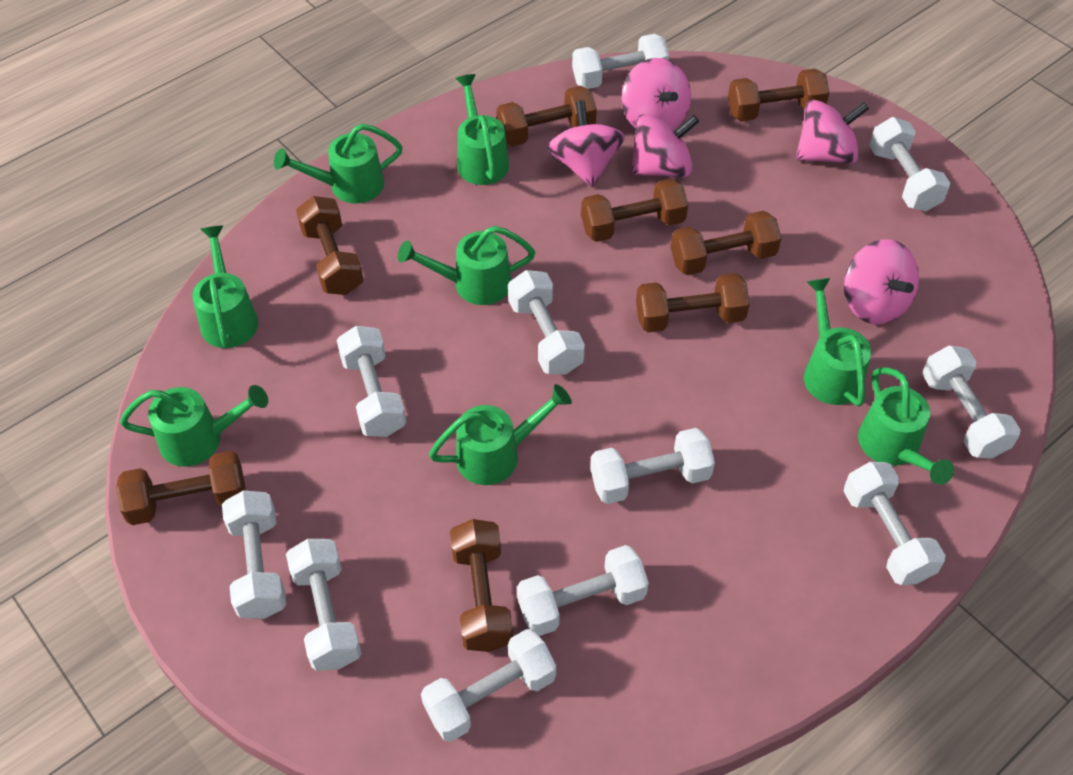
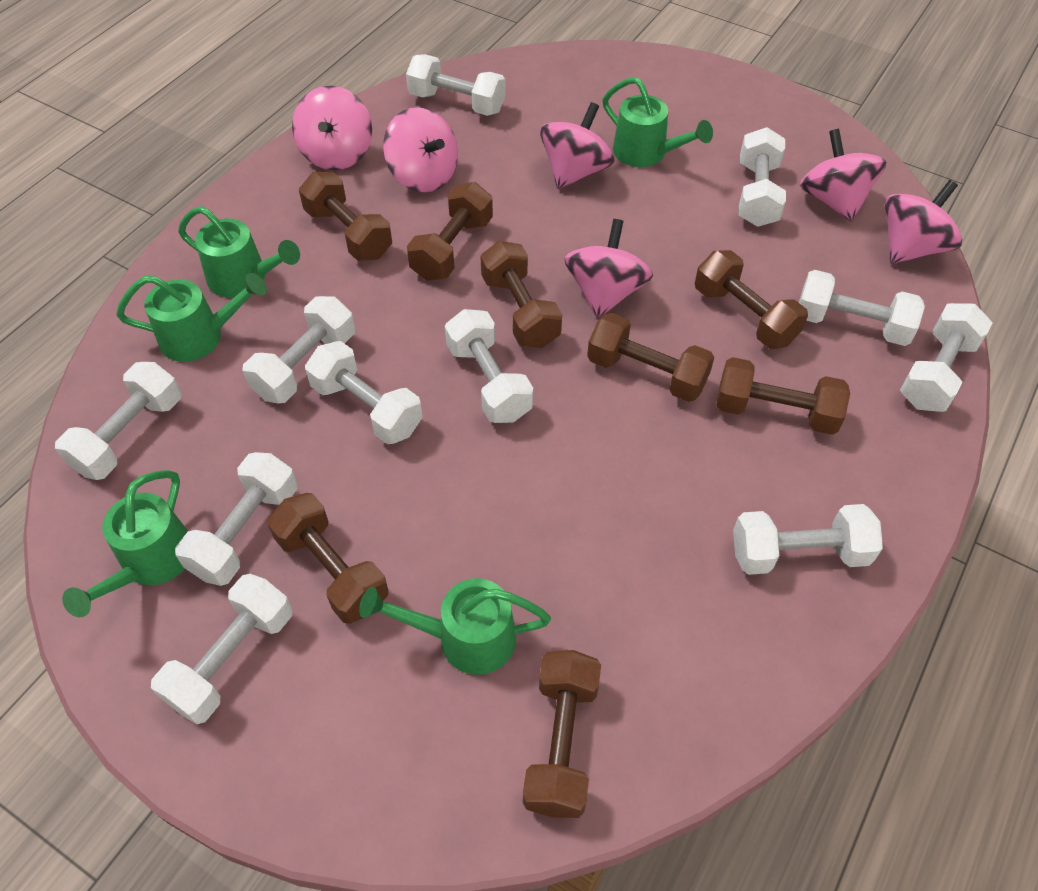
green watering can: 8 -> 5
pink spinning top: 5 -> 6

